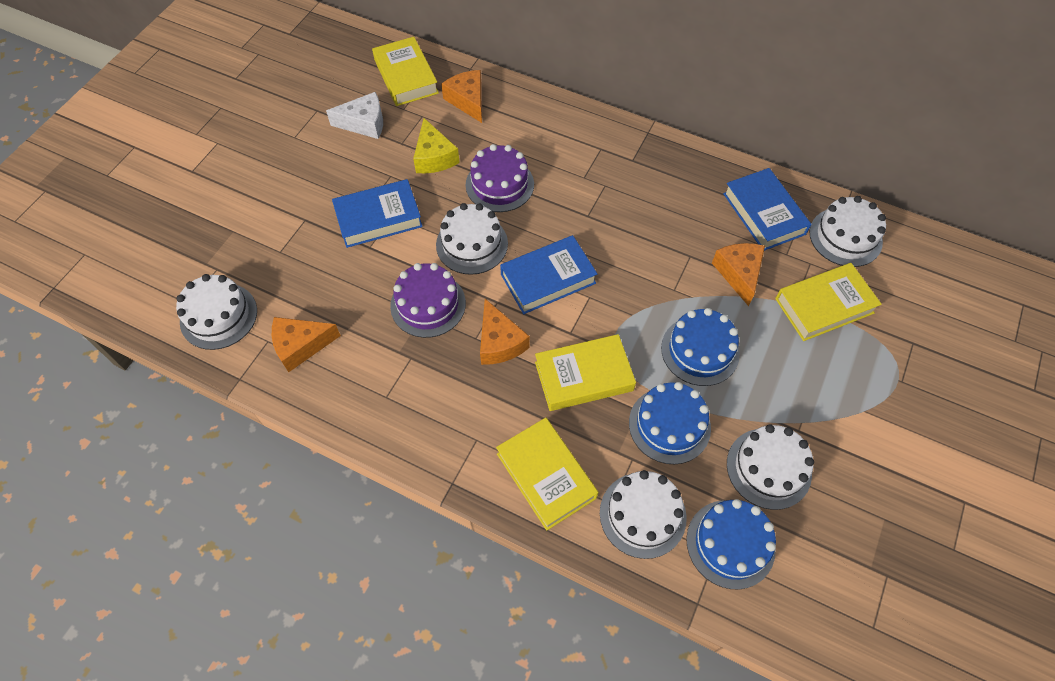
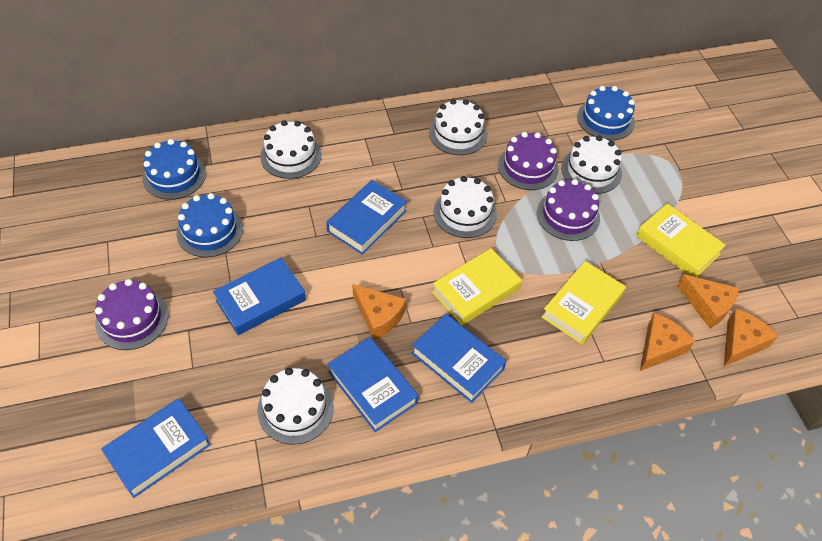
blue book: 3 -> 5
purple cake: 2 -> 3
white cheese: 1 -> 0
yellow book: 4 -> 3
yellow cheese: 1 -> 0

